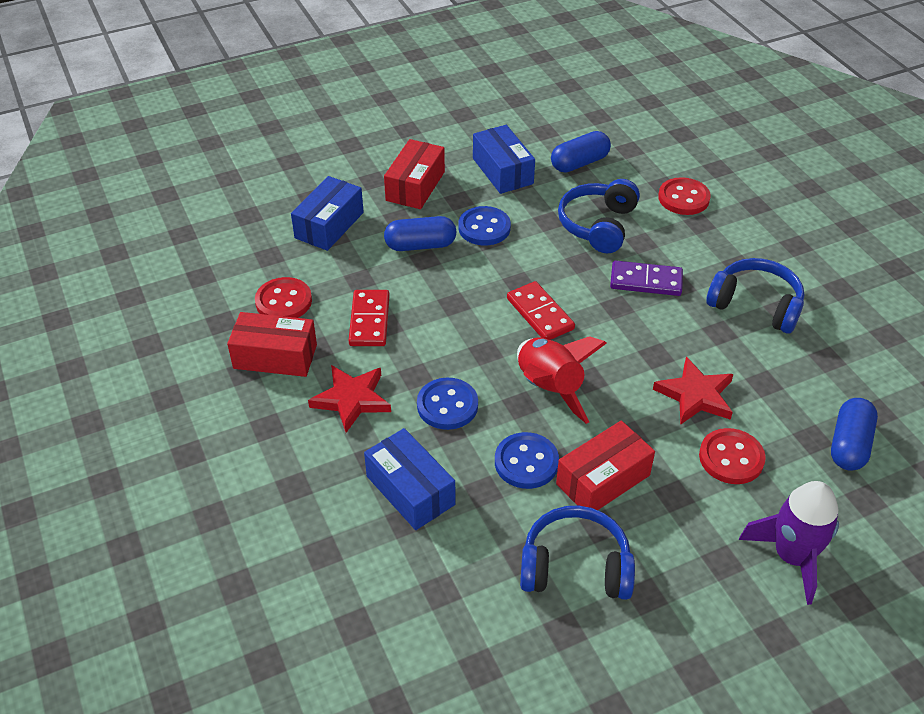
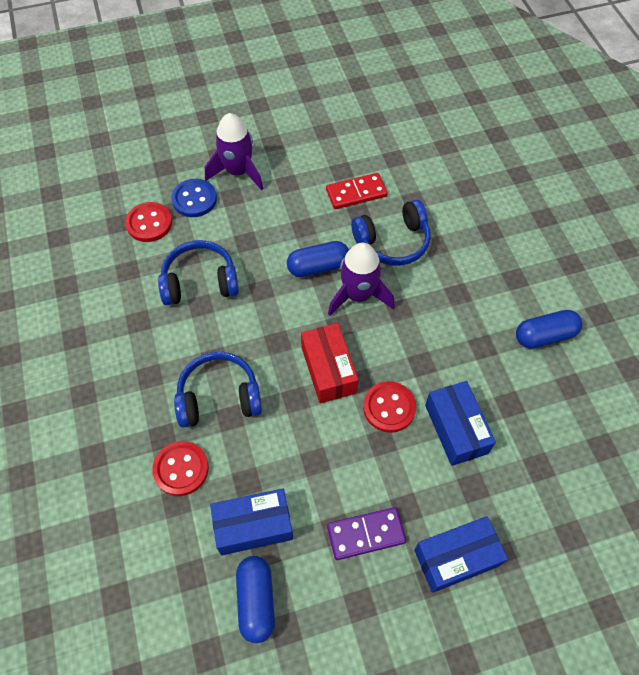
blue button: 3 -> 1
purple rocket: 1 -> 2
red box: 3 -> 1
red domino: 2 -> 1
red rocket: 1 -> 0
red star: 2 -> 0

